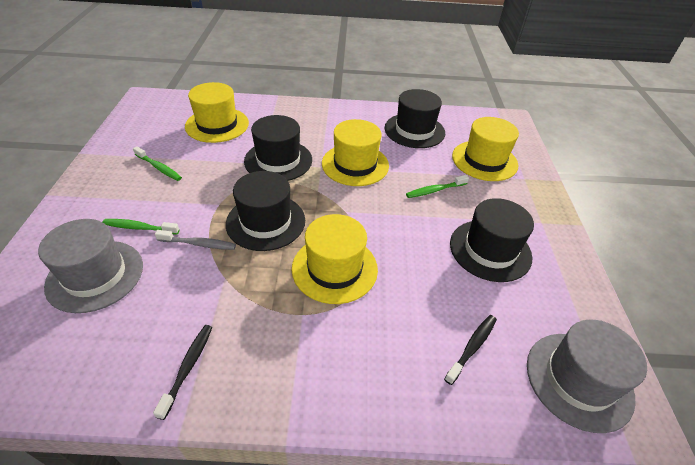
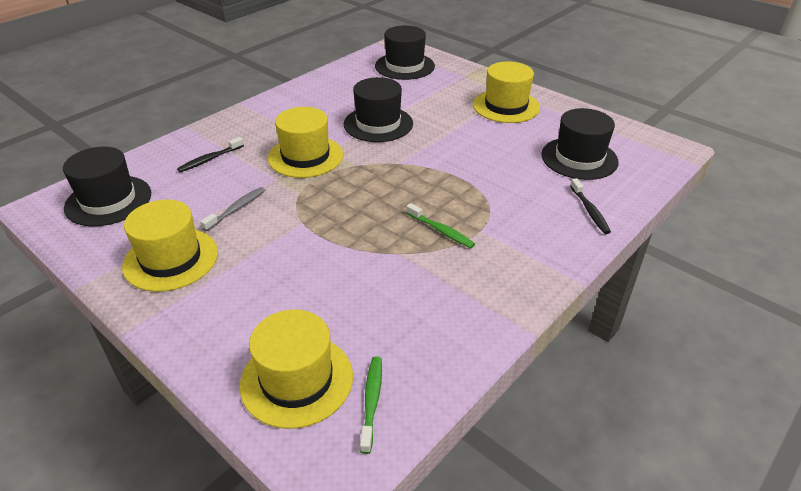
green toothbrush: 3 -> 2
grey hat: 2 -> 0

